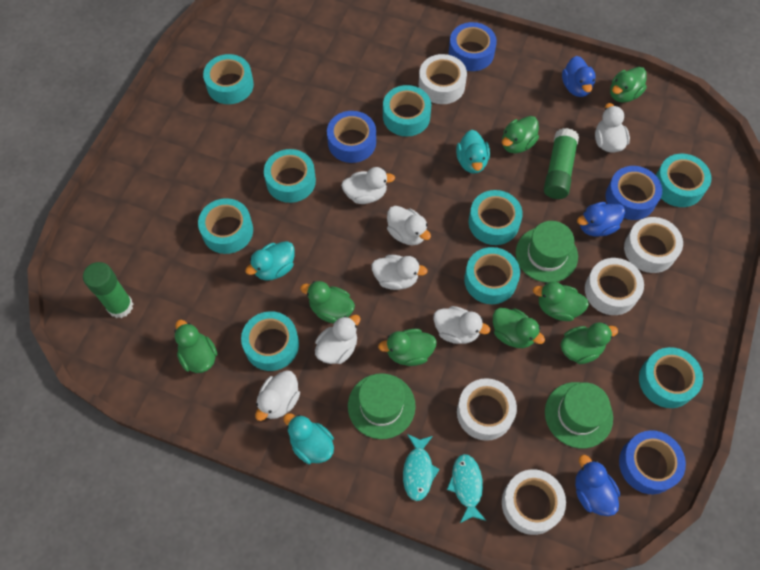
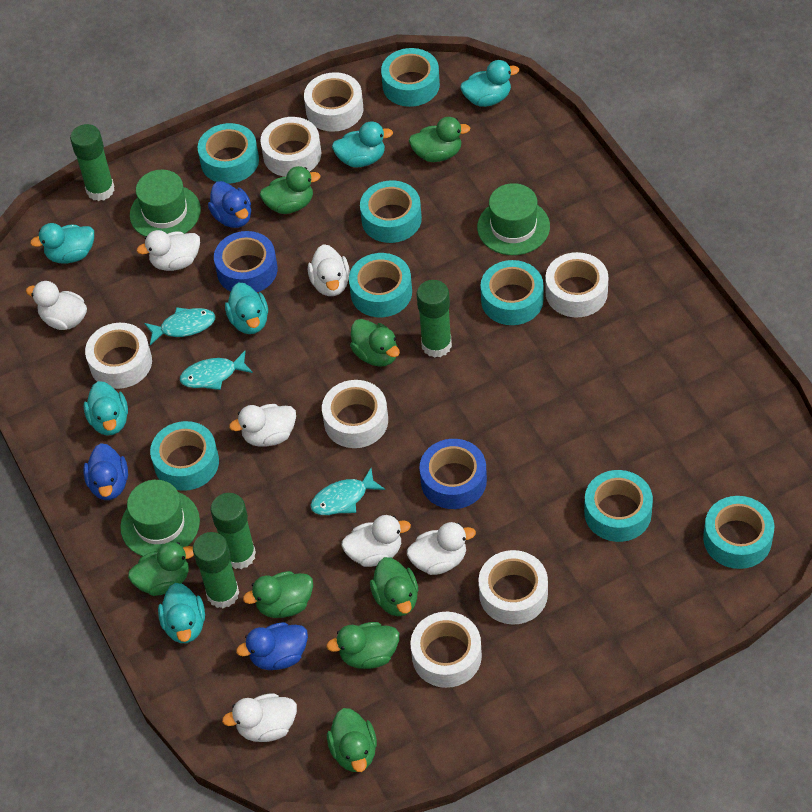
blue tape: 4 -> 2
green glue stick: 2 -> 4
turquoise duck: 3 -> 6
turquoise fish: 2 -> 3
turquoise tape: 9 -> 8
white tape: 5 -> 7

